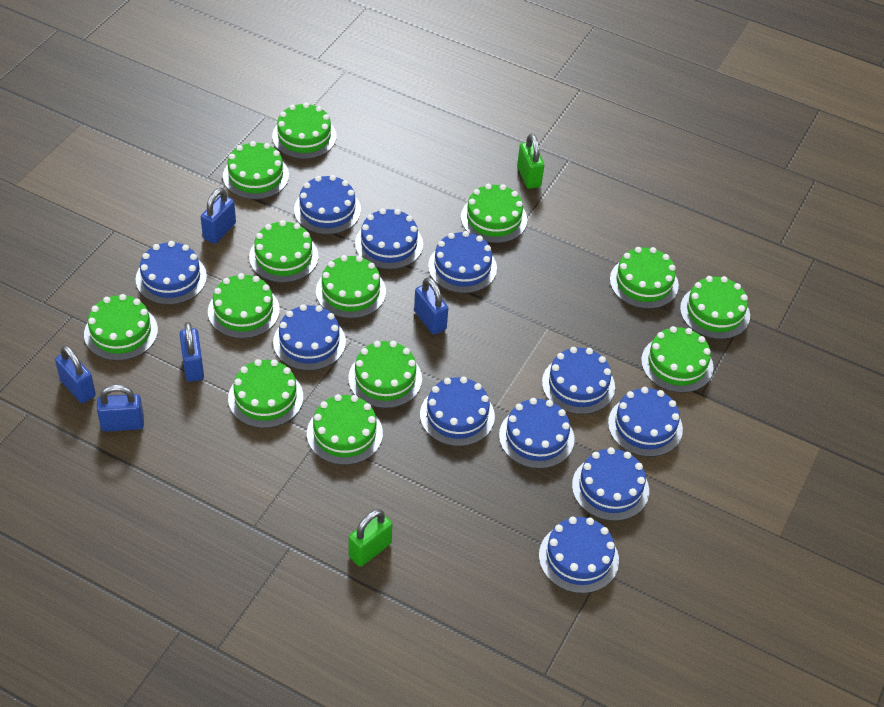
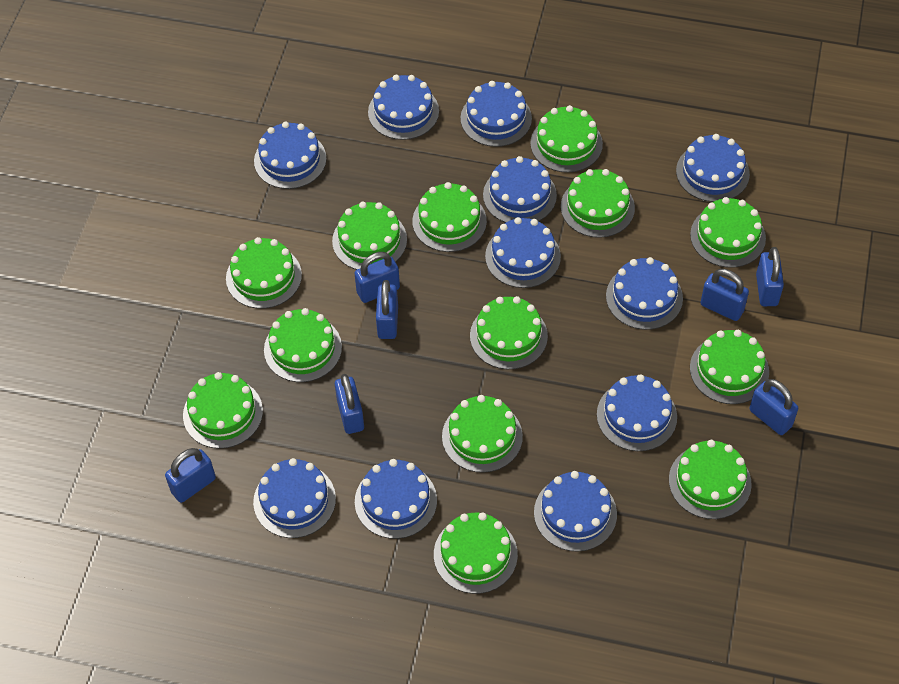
blue padlock: 5 -> 7
green padlock: 2 -> 0

